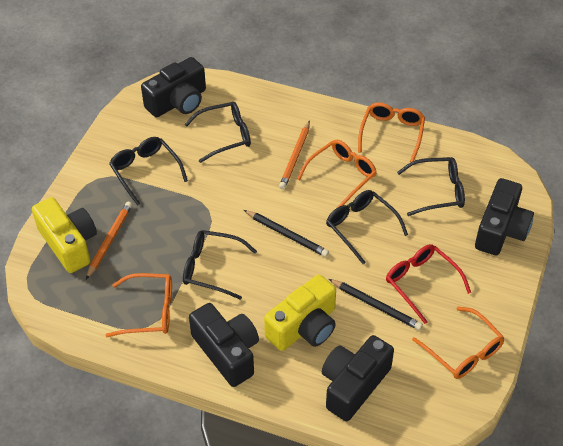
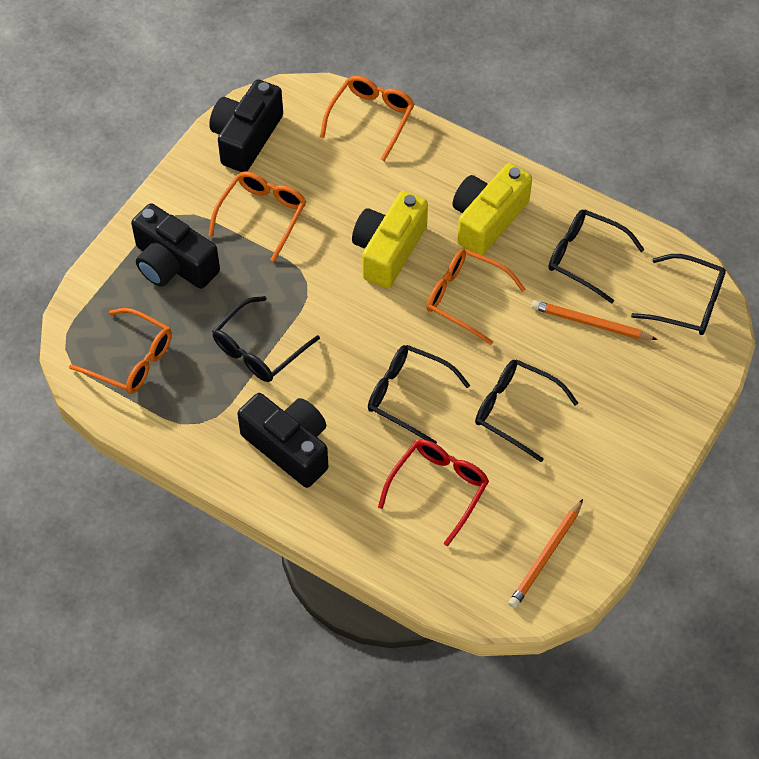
black camera: 4 -> 3
black pencil: 2 -> 0

